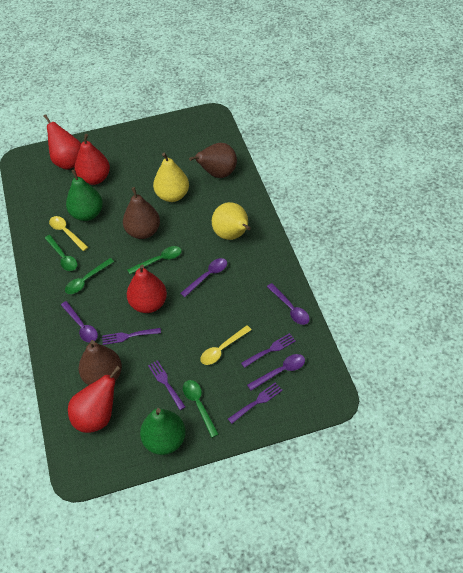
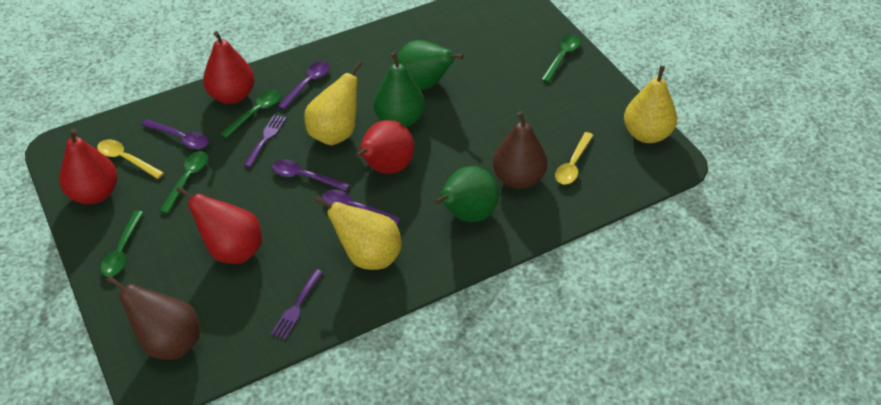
brown pear: 3 -> 2
green pear: 2 -> 3
purple fork: 4 -> 2
yellow pear: 2 -> 3

